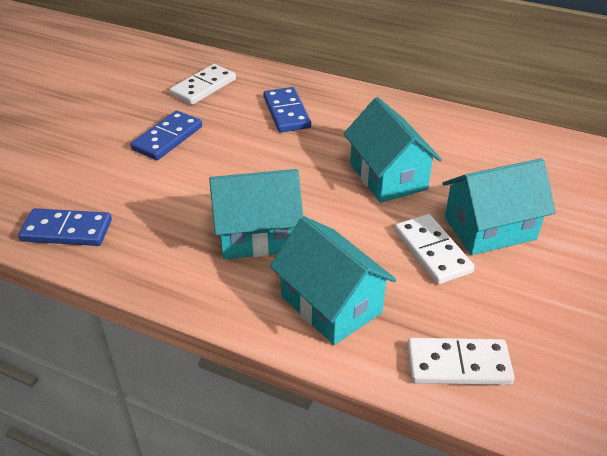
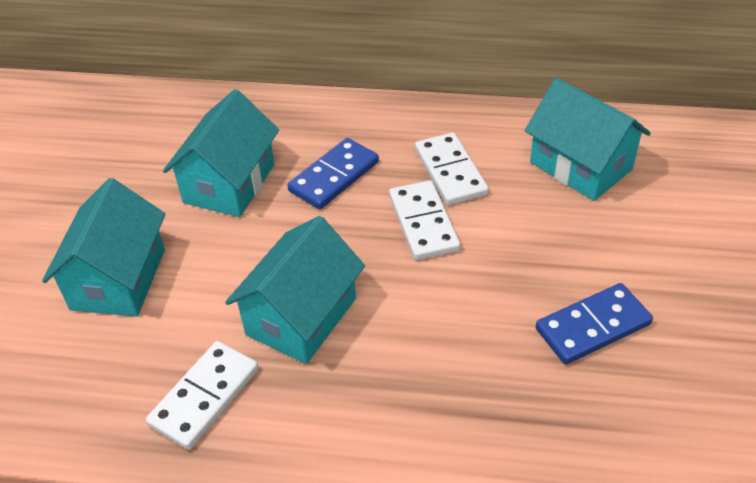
blue domino: 3 -> 2

